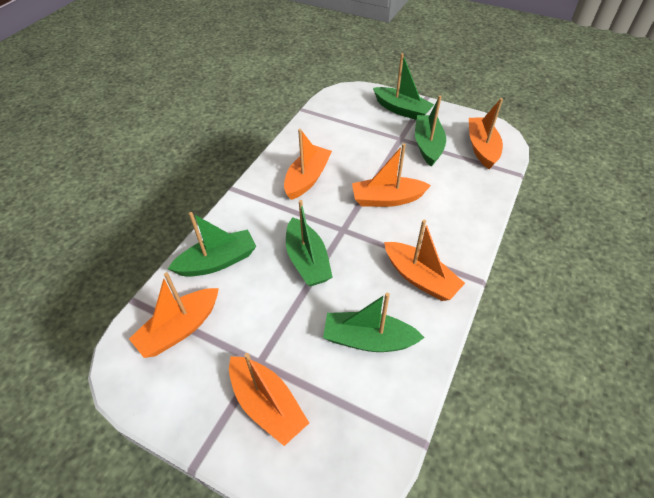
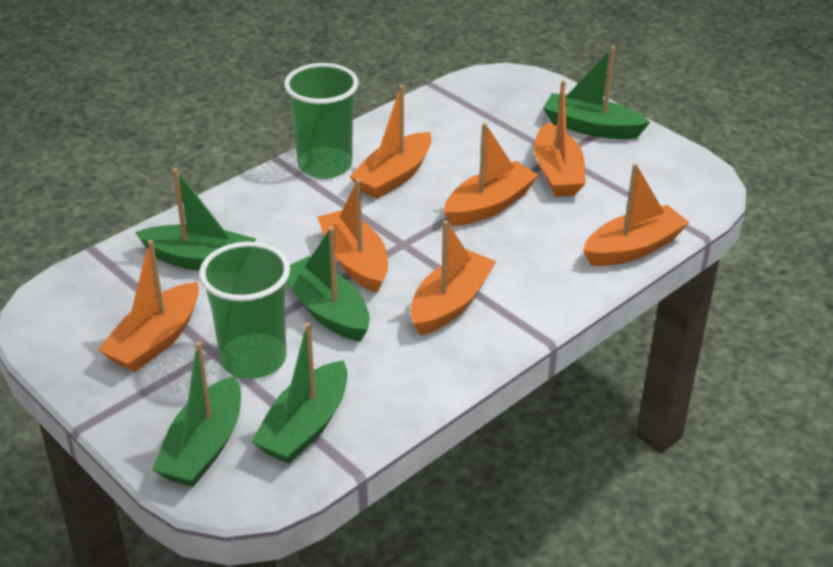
green cup: 0 -> 2
orange boat: 6 -> 7

